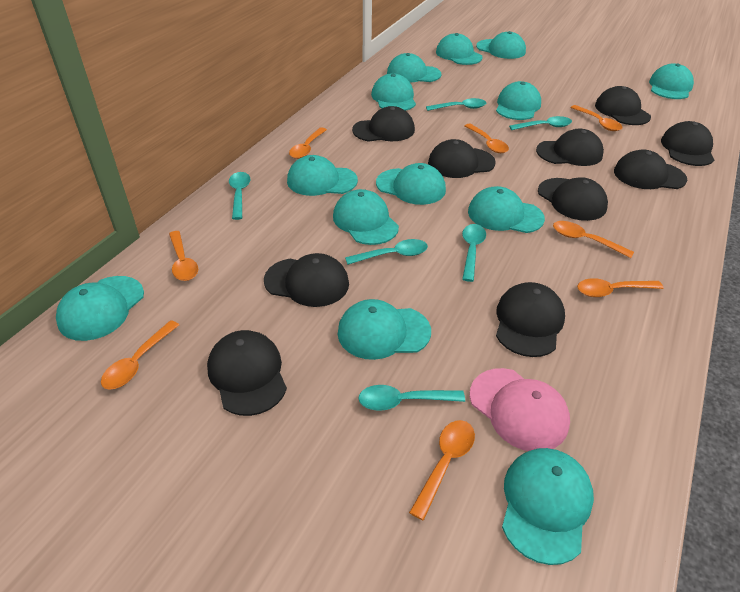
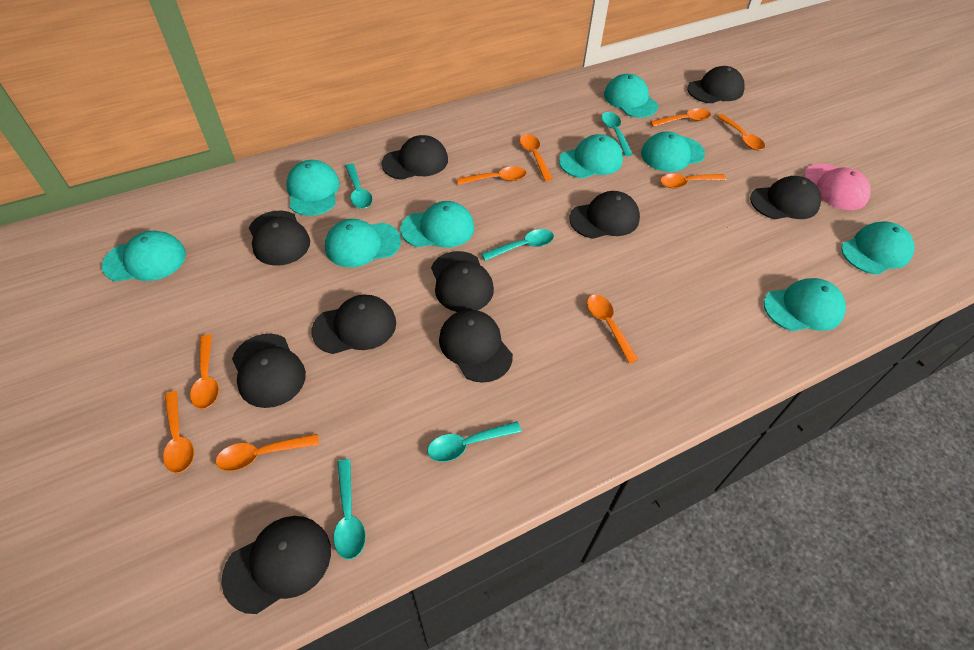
orange spoon: 8 -> 9
turquoise cap: 13 -> 9
turquoise spoon: 6 -> 5

